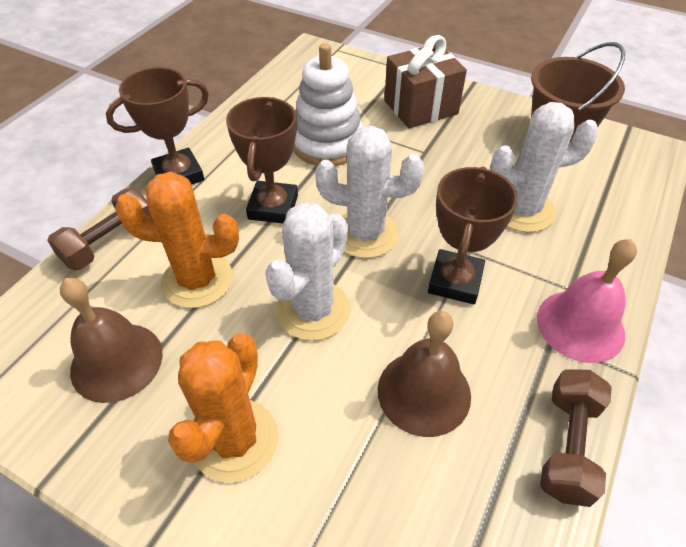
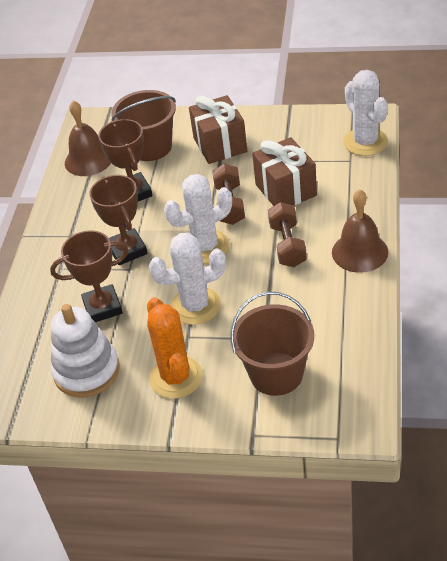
brown bucket: 1 -> 2
brown gift: 1 -> 2
orange cactus: 2 -> 1
pink bell: 1 -> 0

